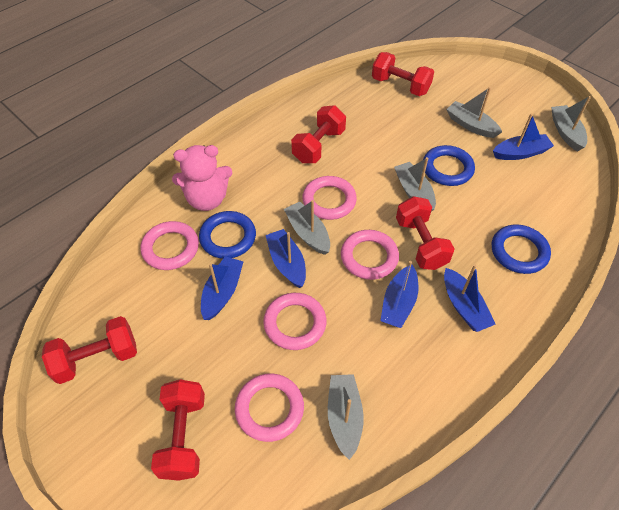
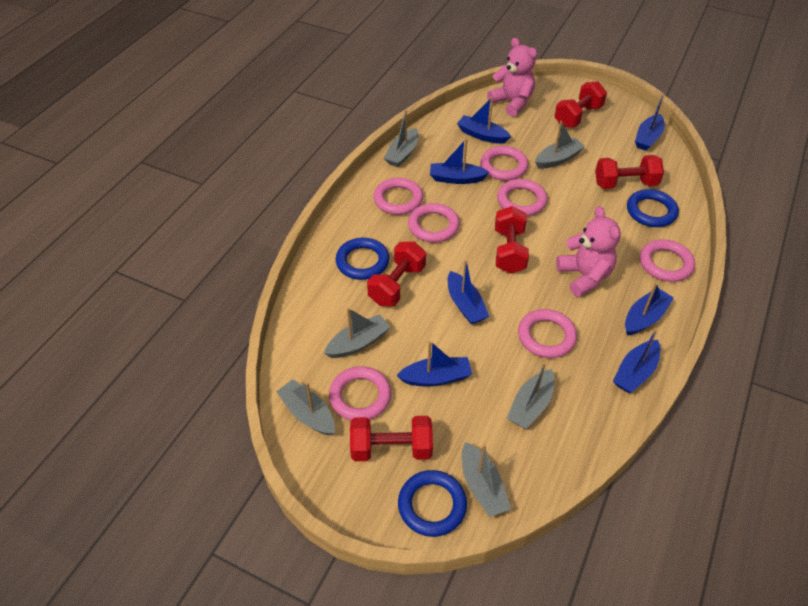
blue boat: 5 -> 7
grey boat: 5 -> 6
pink ring: 5 -> 7
pink teddy bear: 1 -> 2

